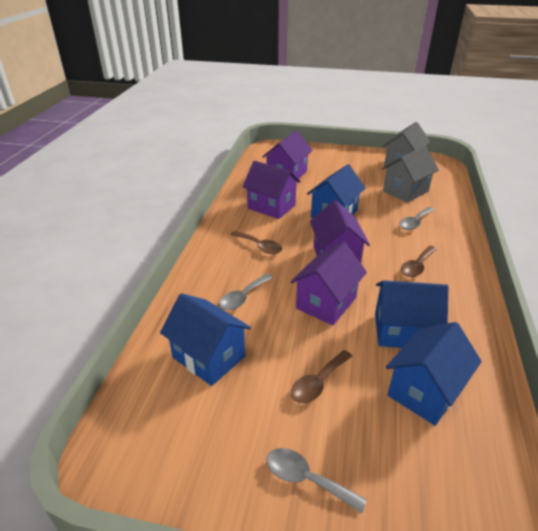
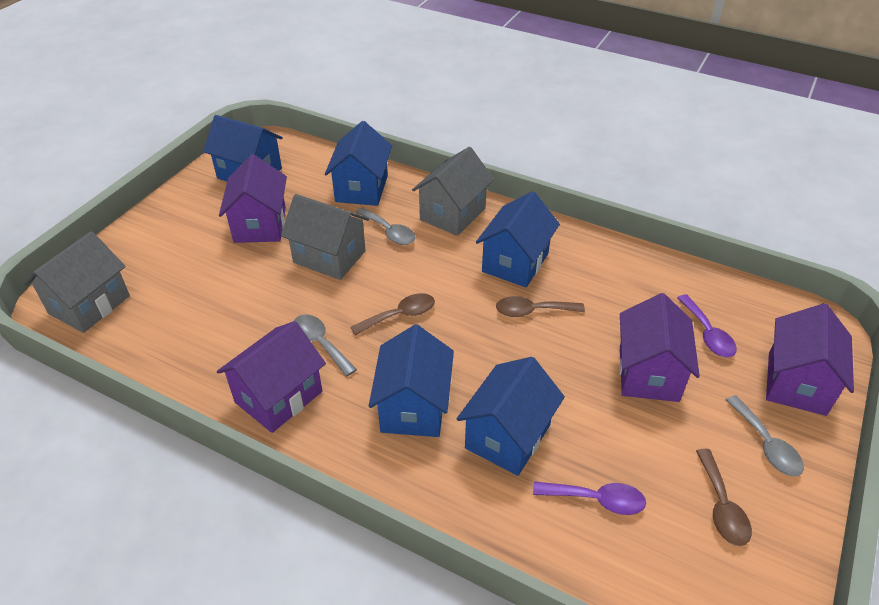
blue house: 4 -> 5
grey house: 2 -> 3
purple spoon: 0 -> 2

